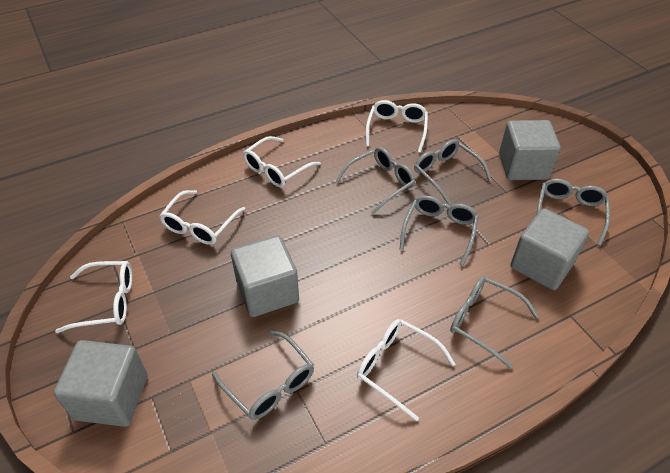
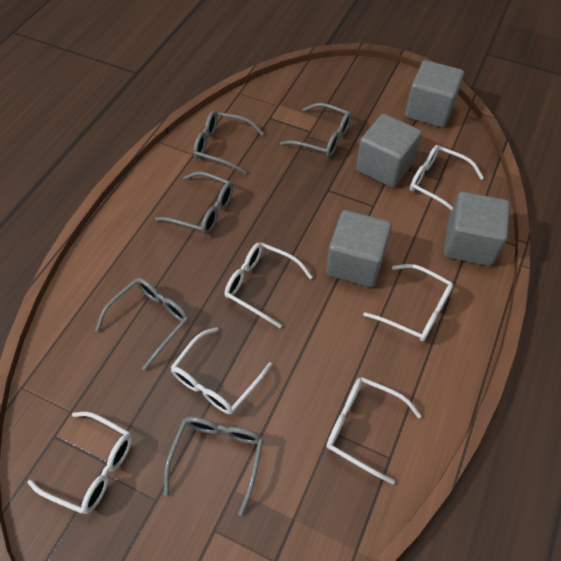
grey glasses: 6 -> 5
white glasses: 5 -> 6

